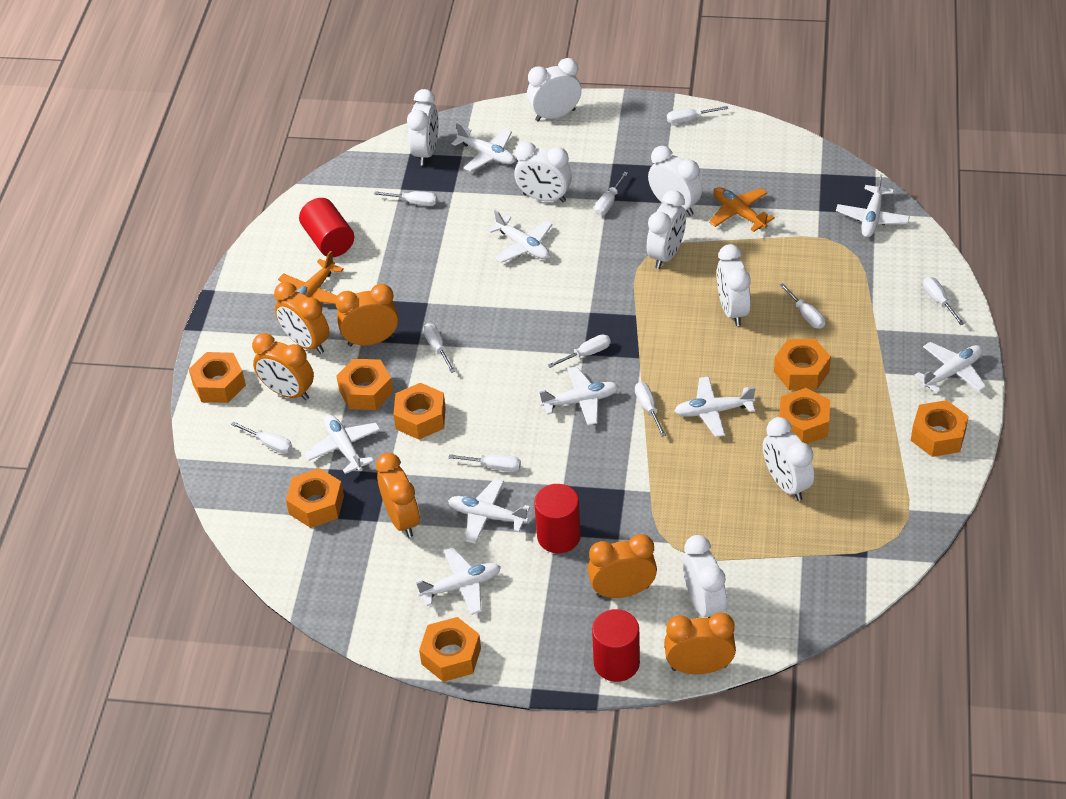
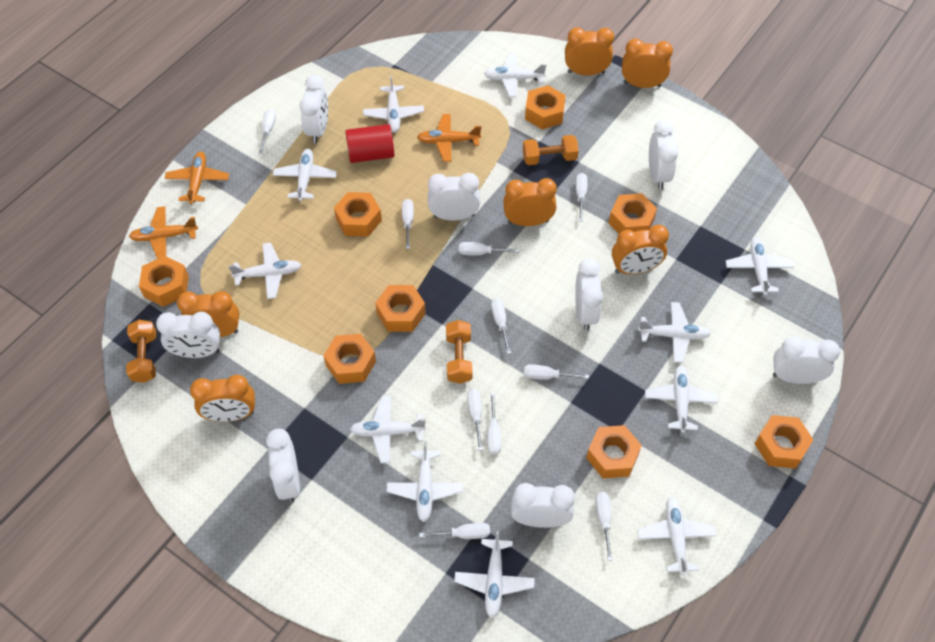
orange dumbbell: 0 -> 3
orange plane: 2 -> 3
red cylinder: 3 -> 1
white plane: 9 -> 11

